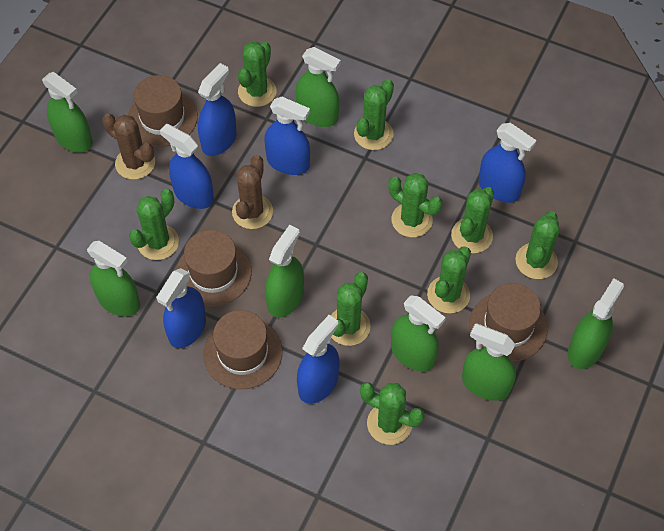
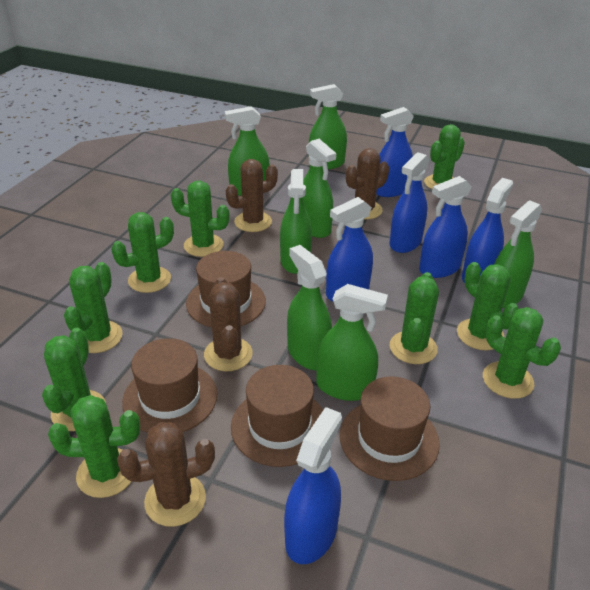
brown cactus: 2 -> 4

